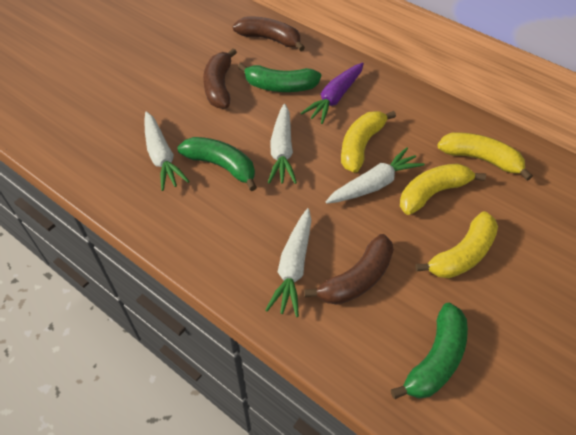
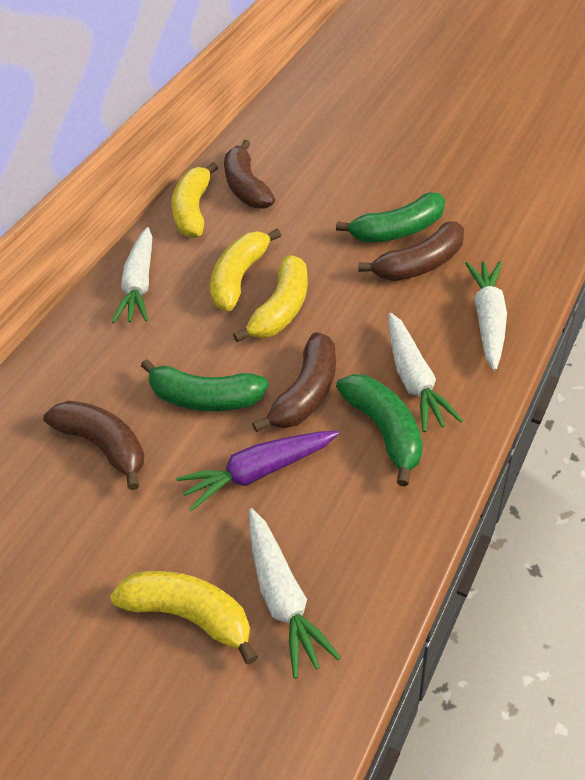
brown banana: 3 -> 4

